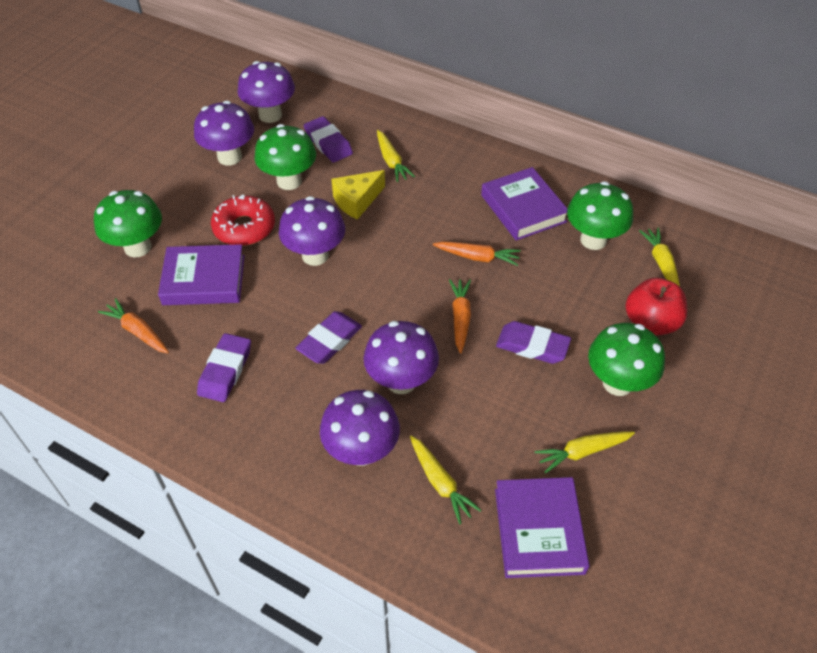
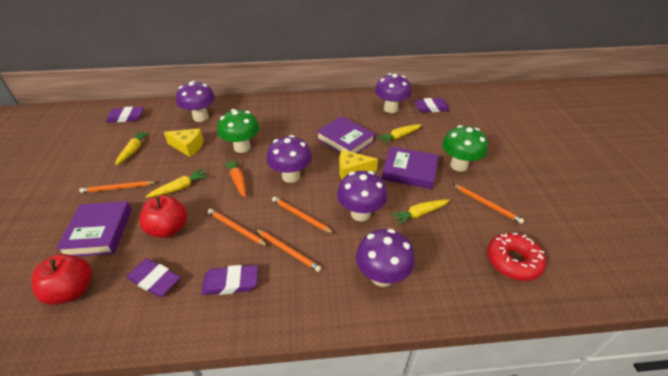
green mushroom: 4 -> 2
orange carrot: 3 -> 1
orange pencil: 0 -> 5
red apple: 1 -> 2
yellow cheese: 1 -> 2

